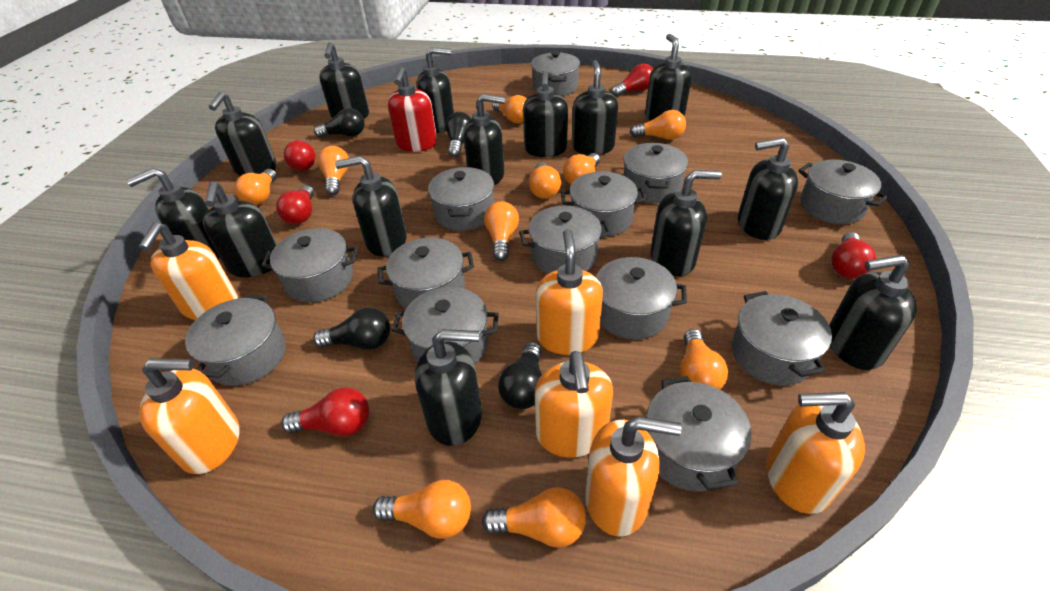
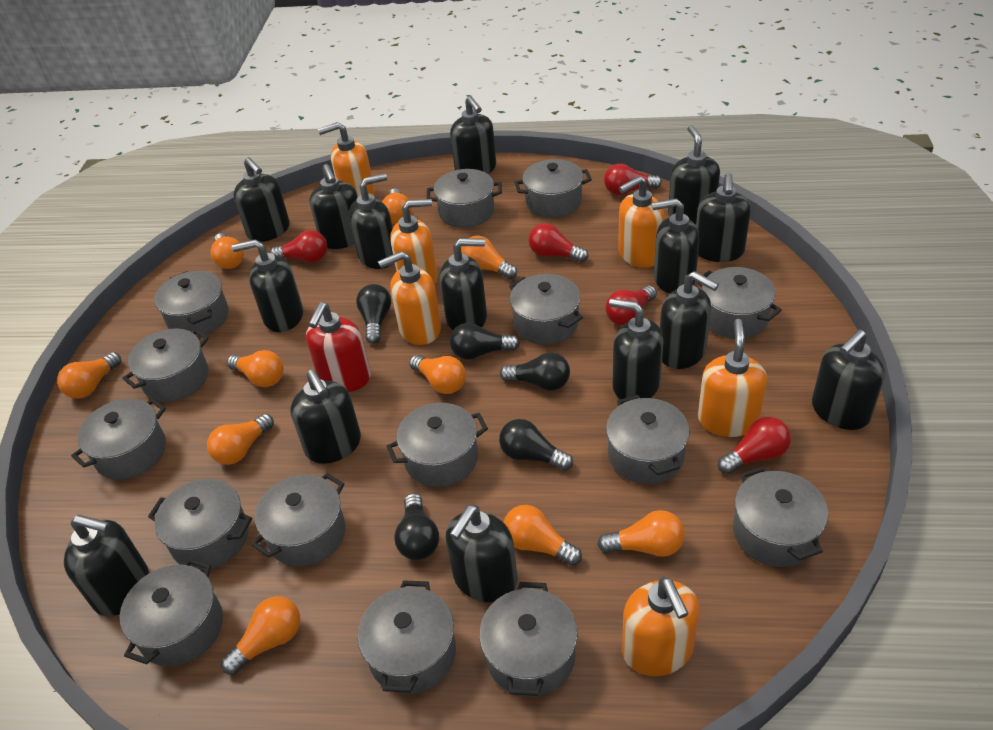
black light bulb: 4 -> 5
black soap dispenser: 14 -> 15
grey pot: 13 -> 15

